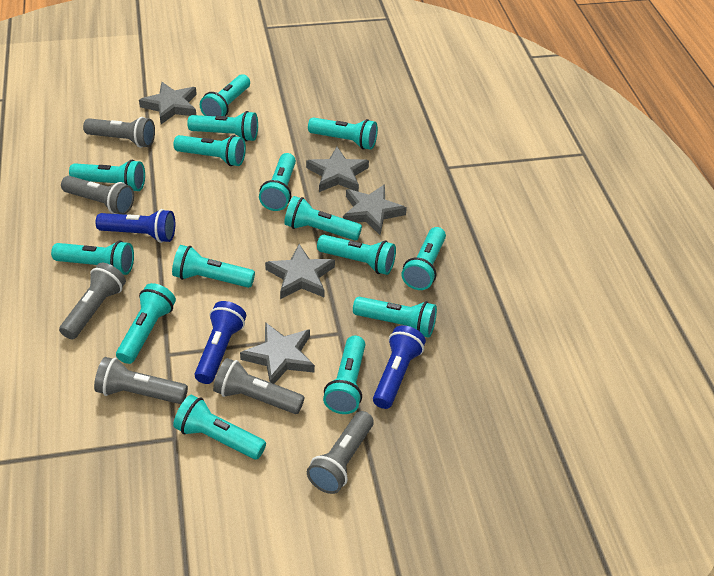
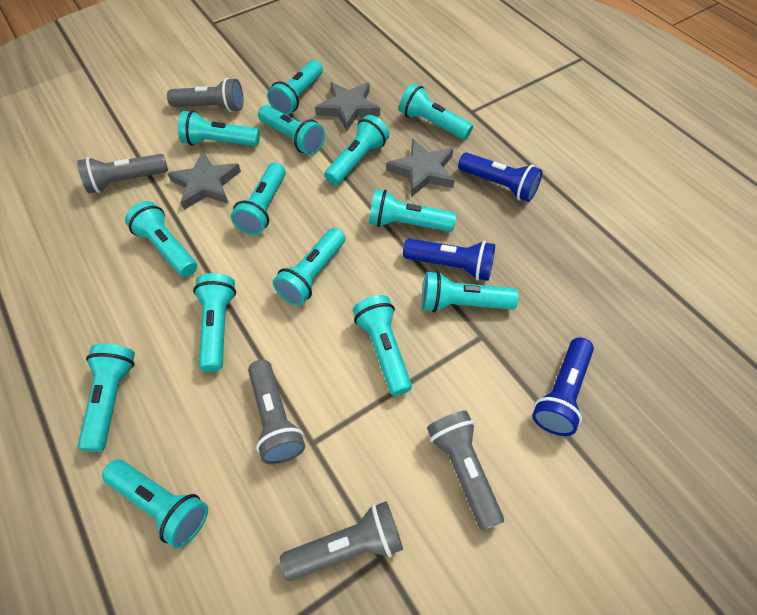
grey flashlight: 6 -> 5
grey star: 5 -> 3
turquoise flashlight: 15 -> 14

